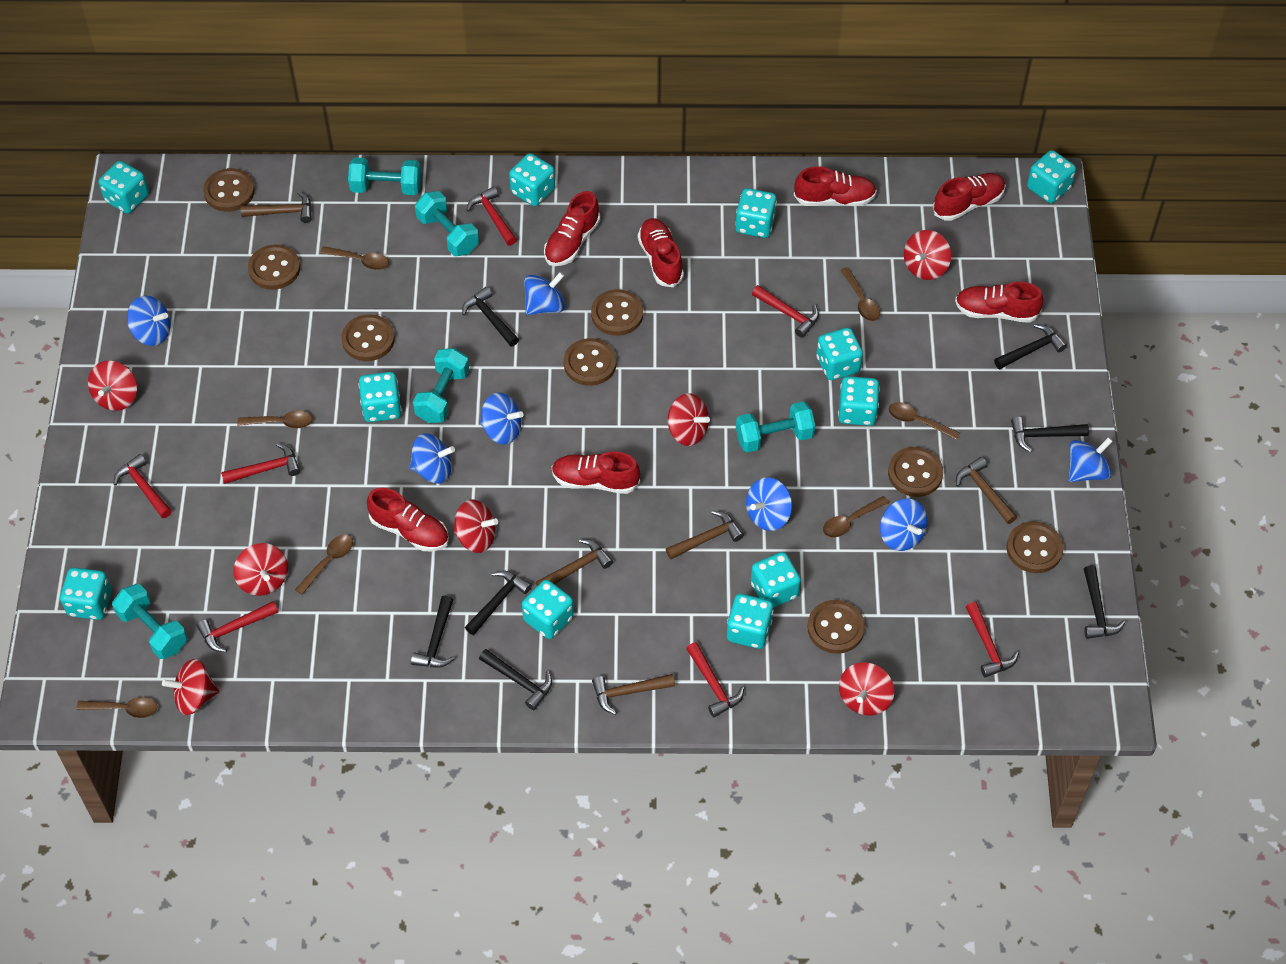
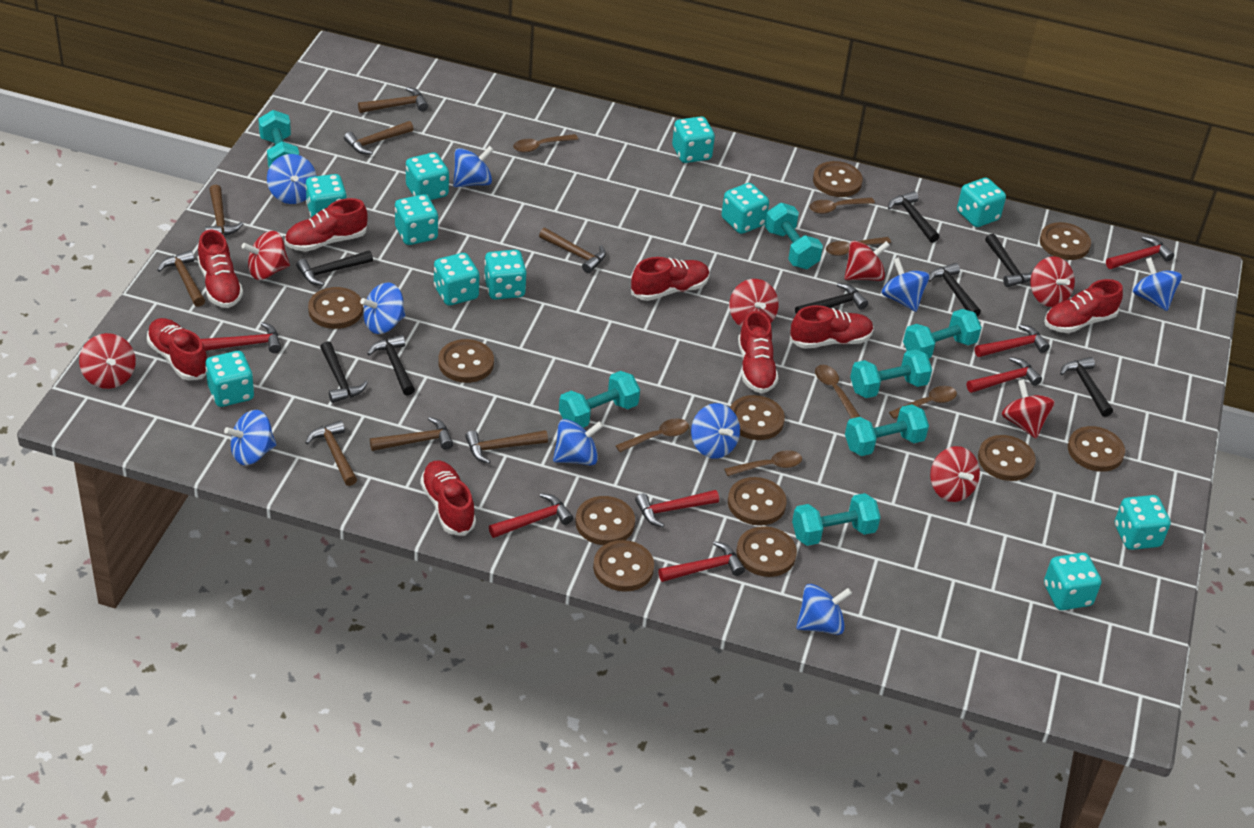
black hammer: 7 -> 8
blue spinning top: 7 -> 9
brown button: 8 -> 11
brown hammer: 5 -> 8
red shoe: 7 -> 8
turquoise dumbbell: 5 -> 7

